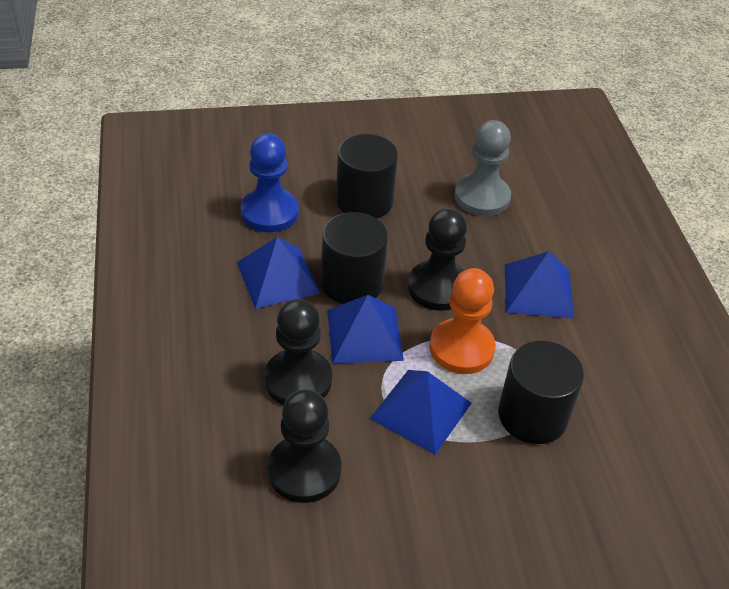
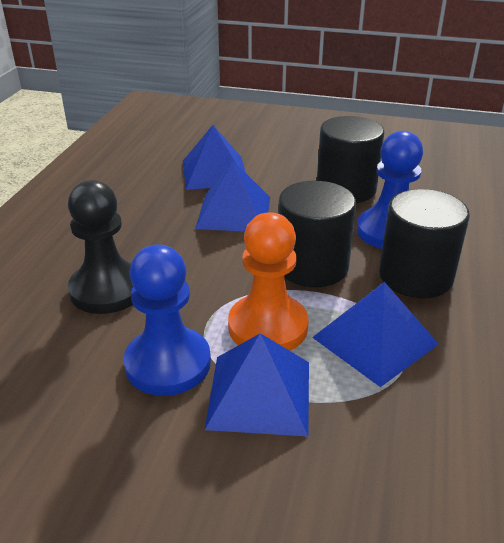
black pawn: 3 -> 1
blue pawn: 1 -> 2
grey pawn: 1 -> 0

